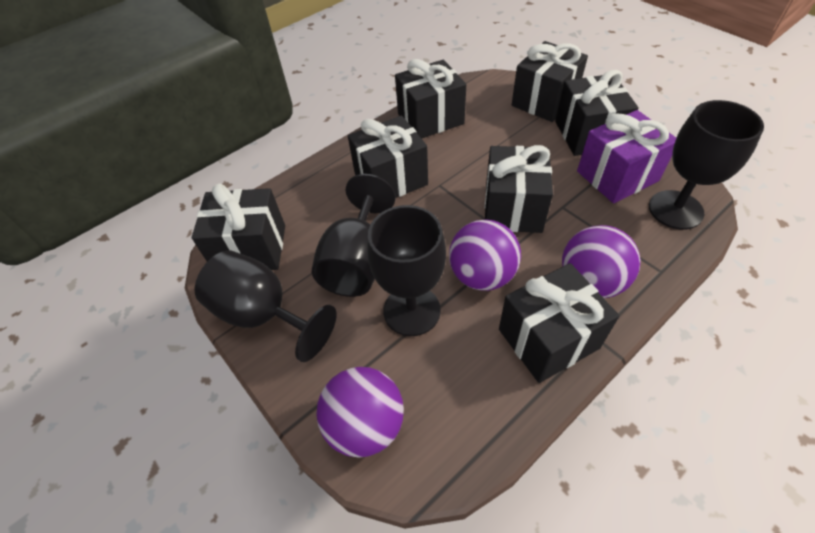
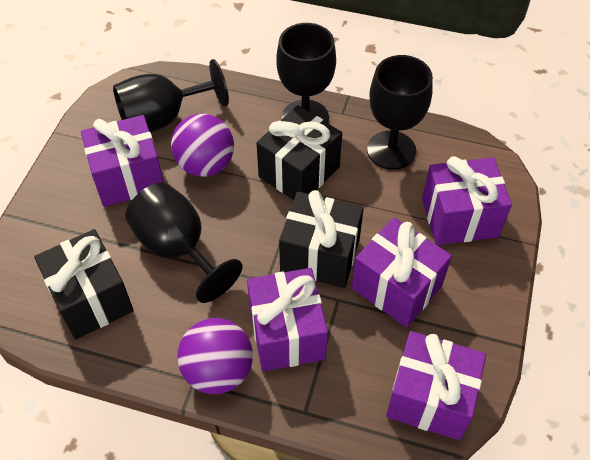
black gift: 7 -> 3
purple ball: 3 -> 2
purple gift: 1 -> 5

